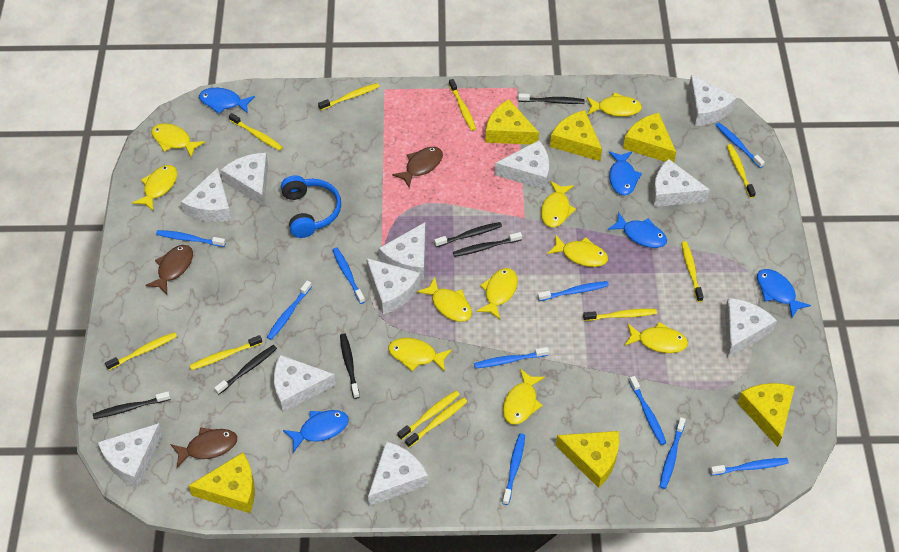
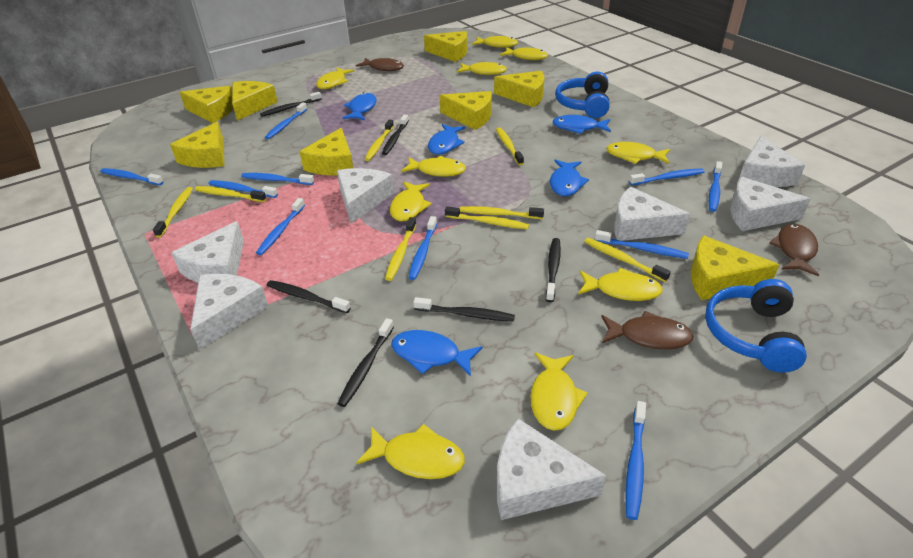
blue headphones: 1 -> 2
white cheese: 11 -> 7
yellow cheese: 6 -> 8
yellow toothbrush: 10 -> 8

